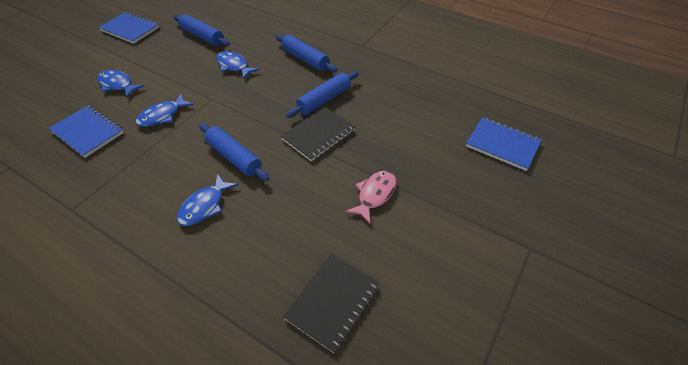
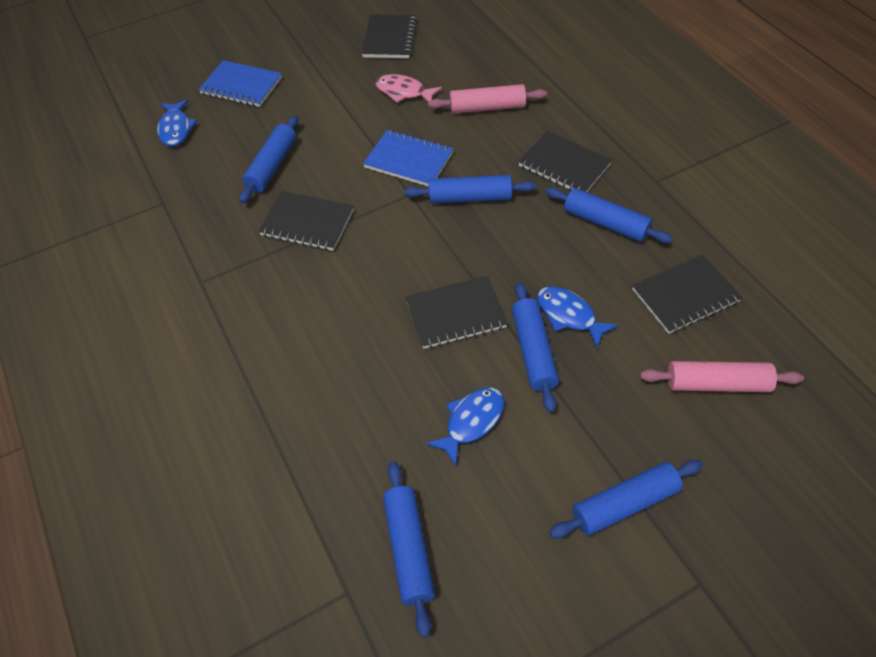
black notebook: 2 -> 5
blue fish: 4 -> 3
blue notebook: 3 -> 2
blue rolling pin: 4 -> 6
pink rolling pin: 0 -> 2

